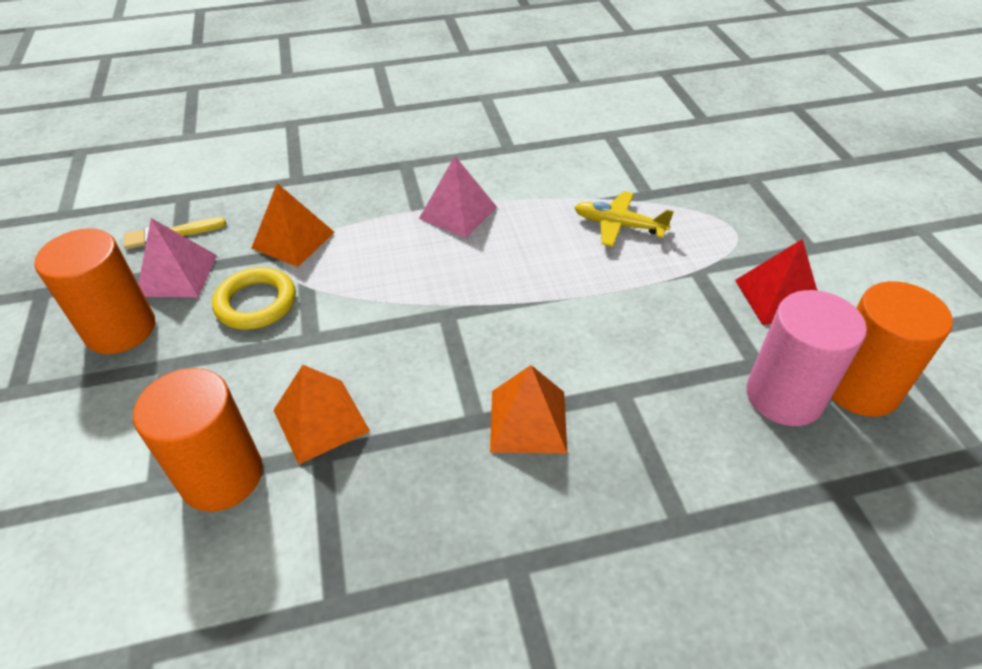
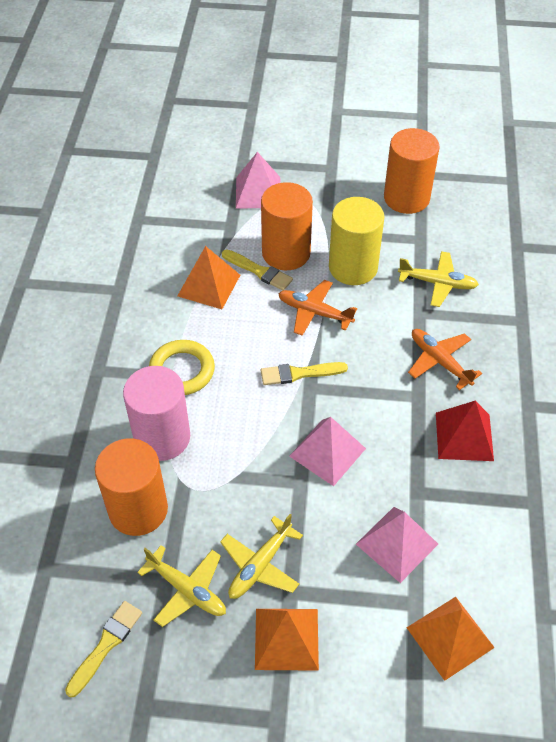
orange plane: 0 -> 2
pink pyramid: 2 -> 3
yellow brush: 1 -> 3
yellow cylinder: 0 -> 1
yellow plane: 1 -> 3

